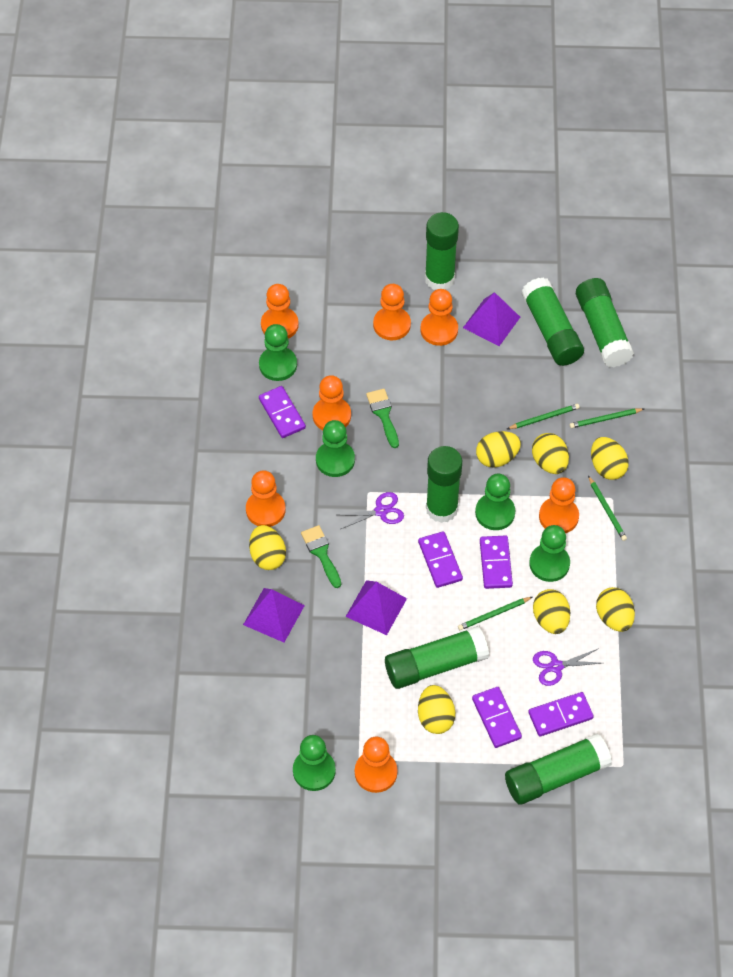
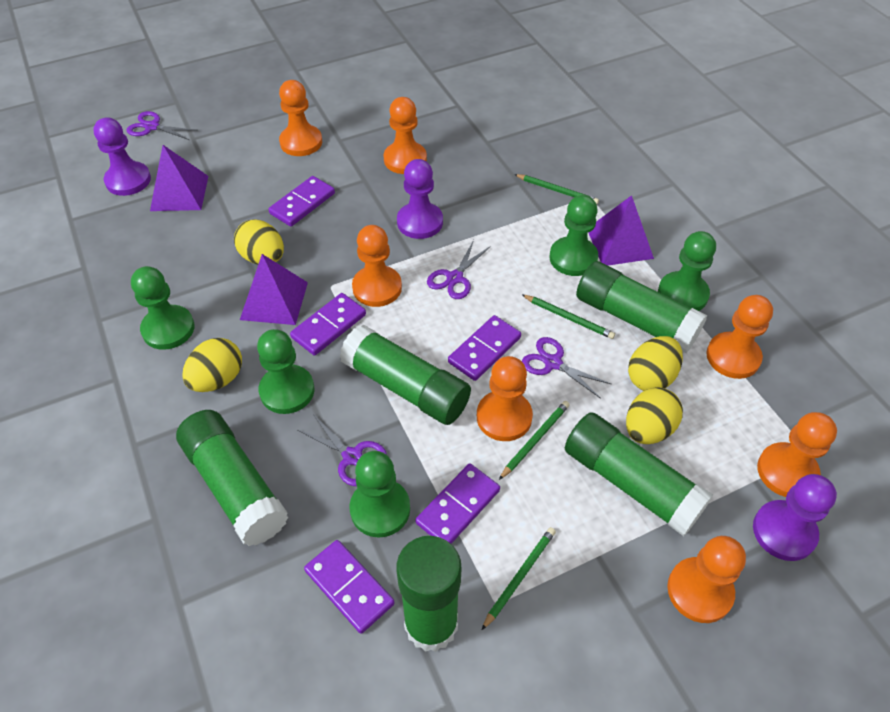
green brush: 2 -> 0
green glue stick: 6 -> 5
purple pawn: 0 -> 3
purple scissors: 2 -> 4
yellow egg: 7 -> 4

